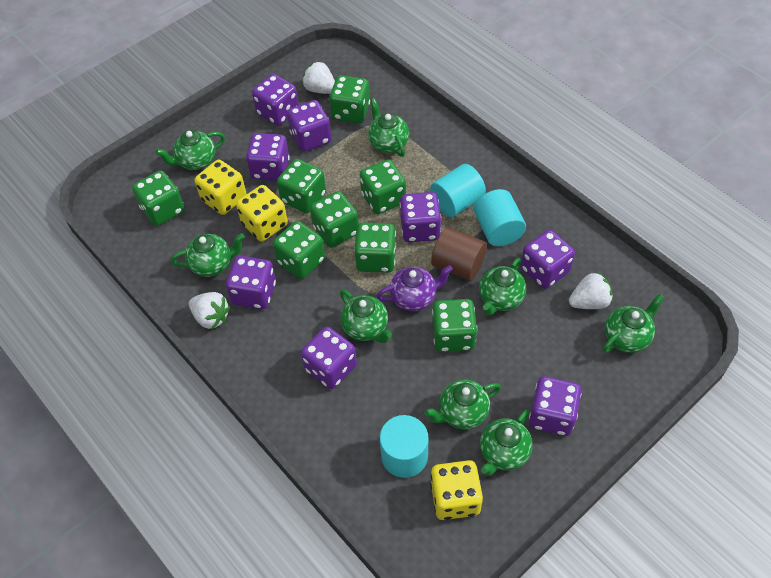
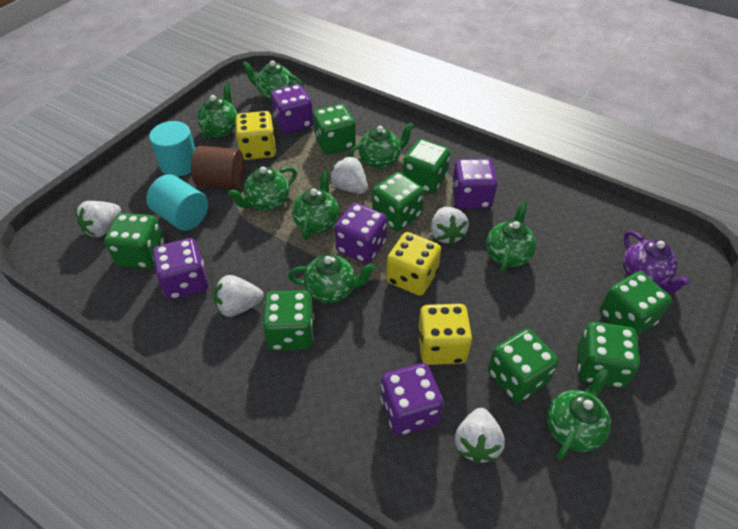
purple dice: 8 -> 5
turquoise cylinder: 3 -> 2
white strawberry: 3 -> 5

